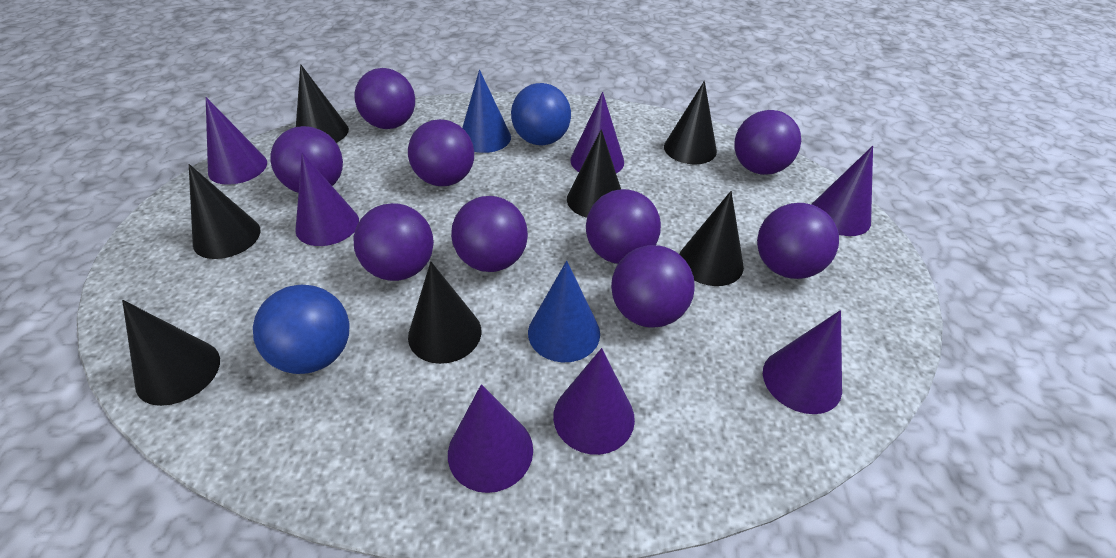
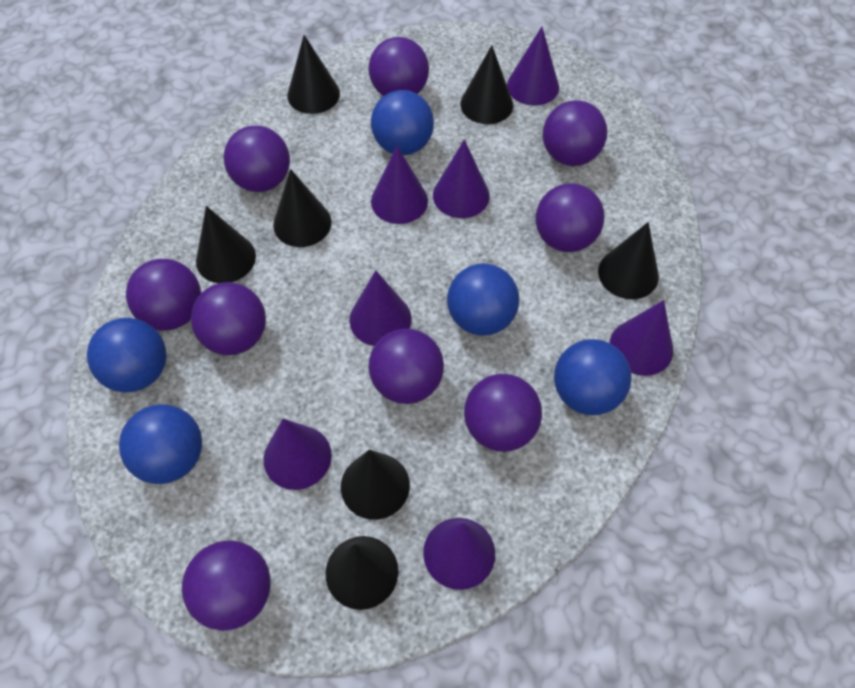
blue ball: 2 -> 5
blue cone: 2 -> 0

